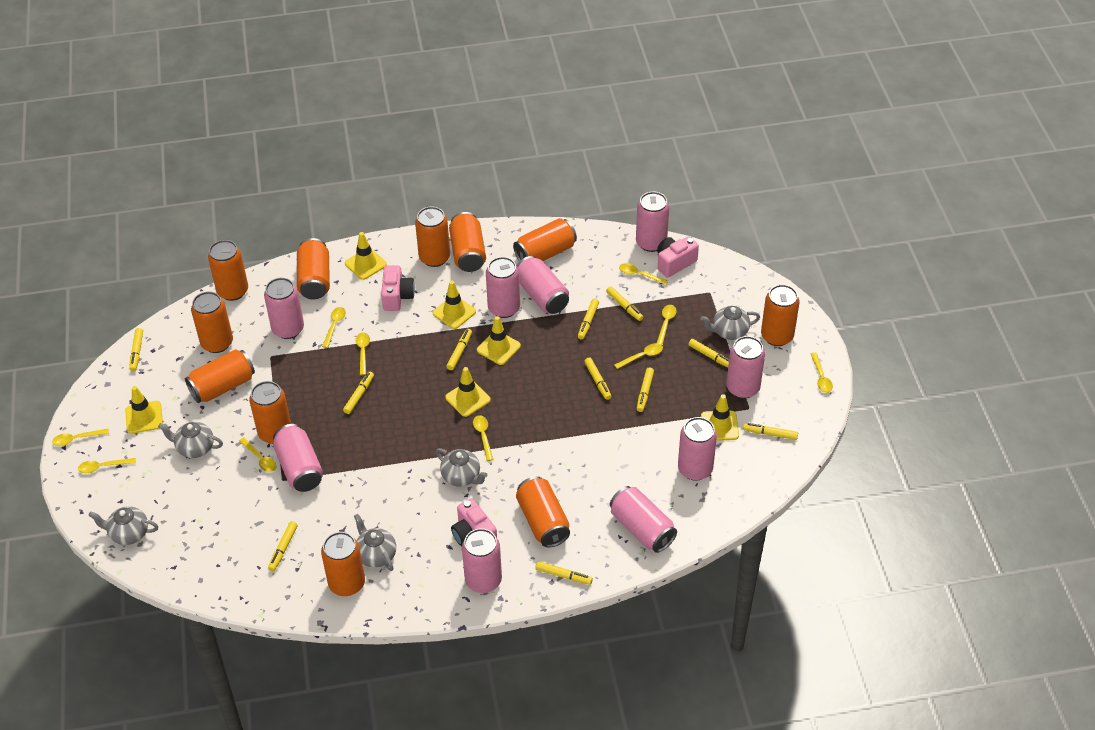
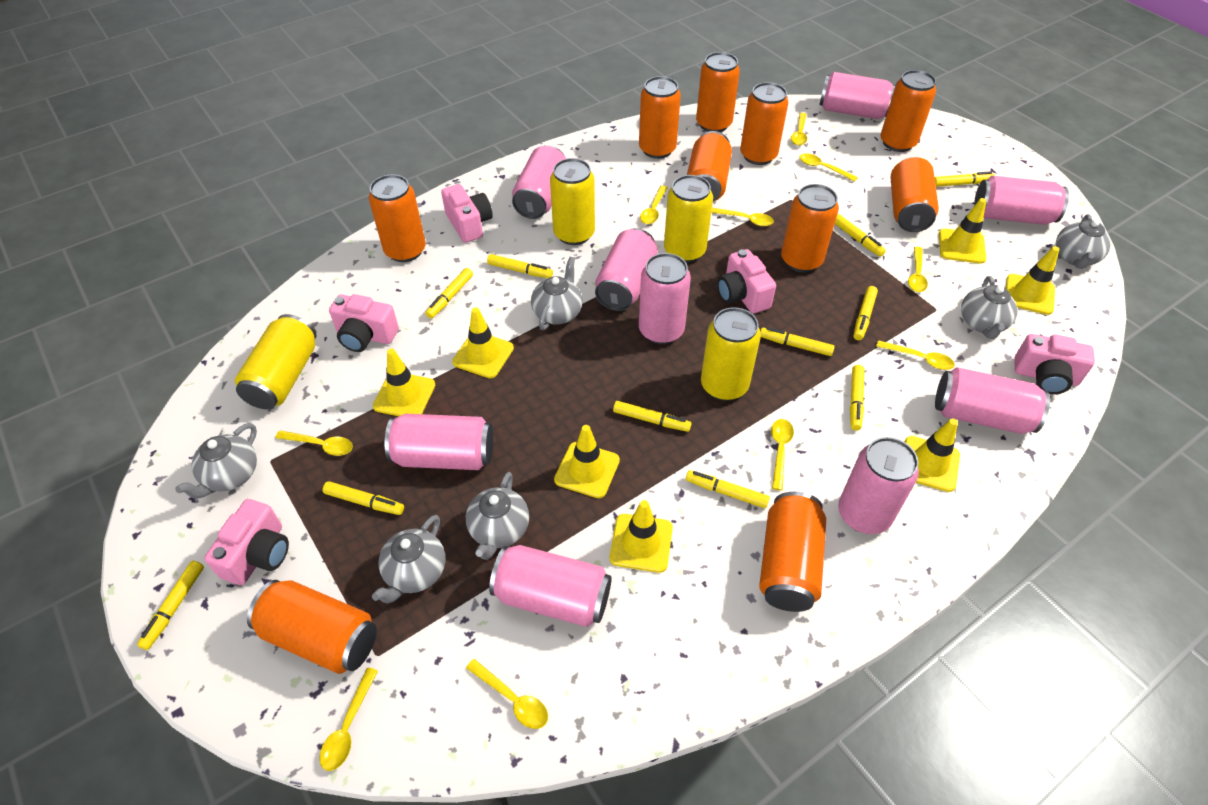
grey teapot: 5 -> 6
orange can: 11 -> 10
pink camera: 3 -> 5
yellow can: 0 -> 4
yellow traffic cone: 6 -> 7

